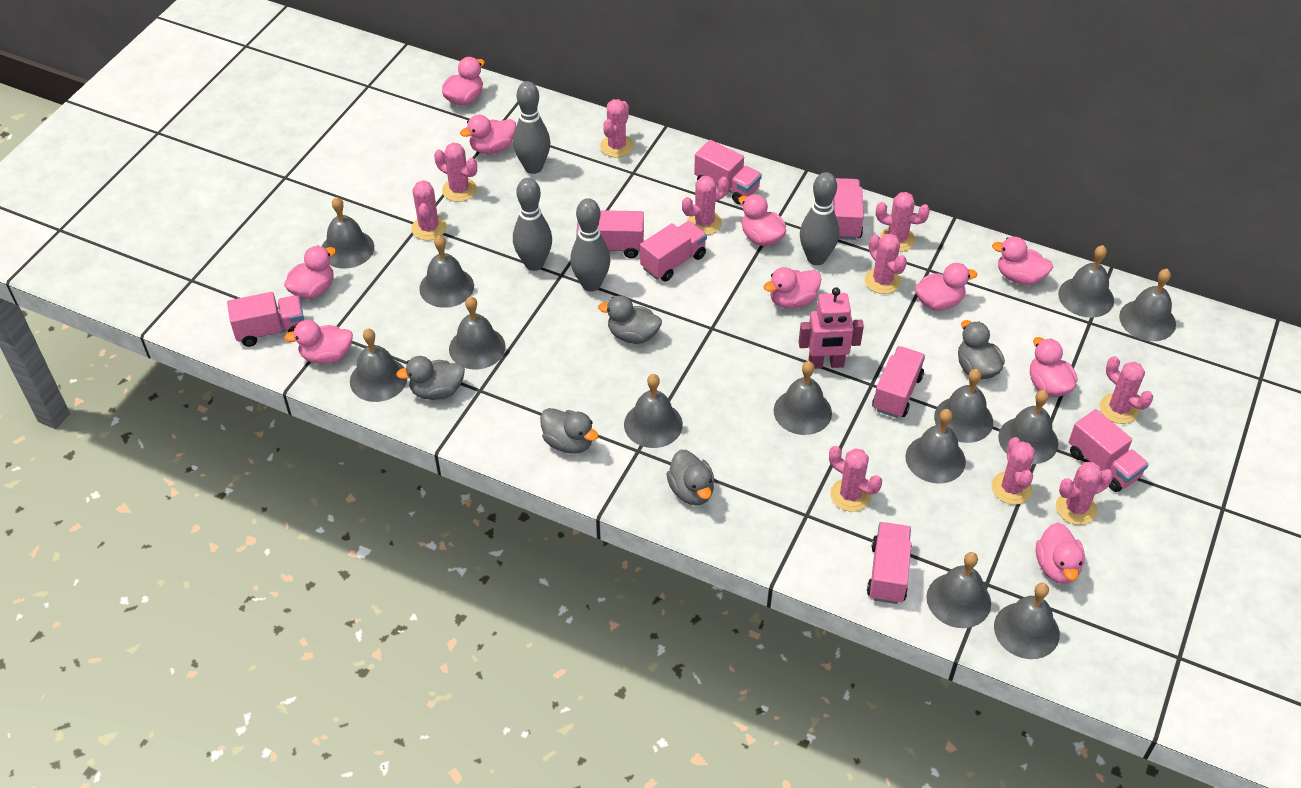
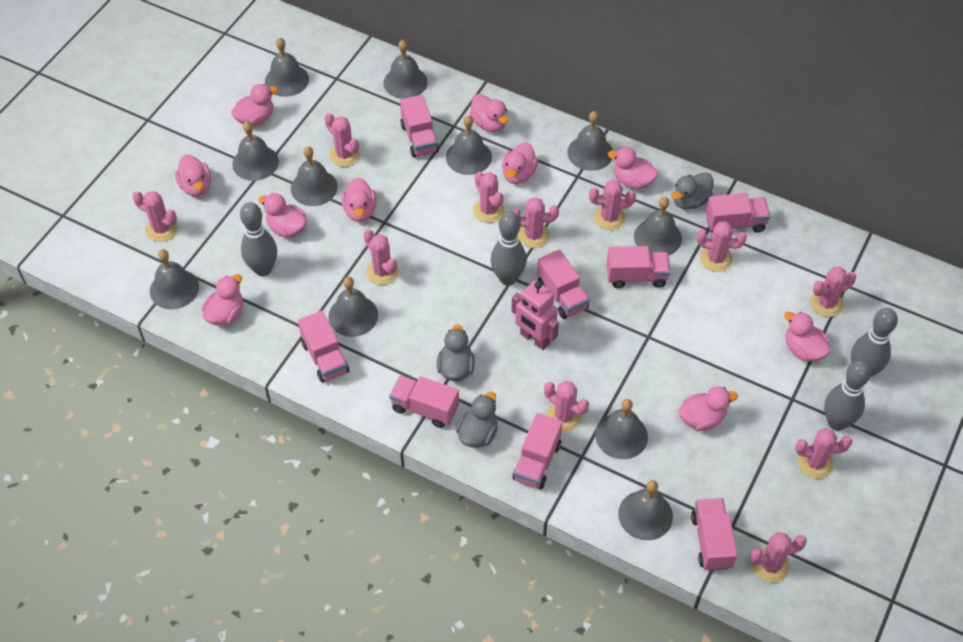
grey bell: 13 -> 11
grey duck: 5 -> 3
pink cactus: 10 -> 11

